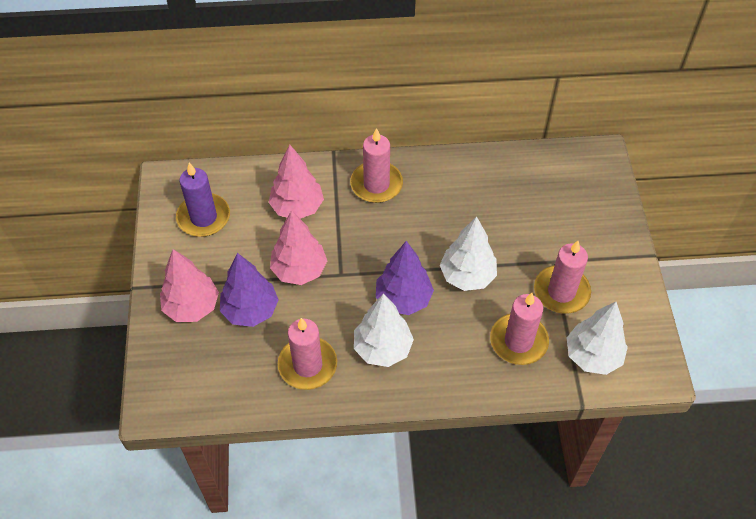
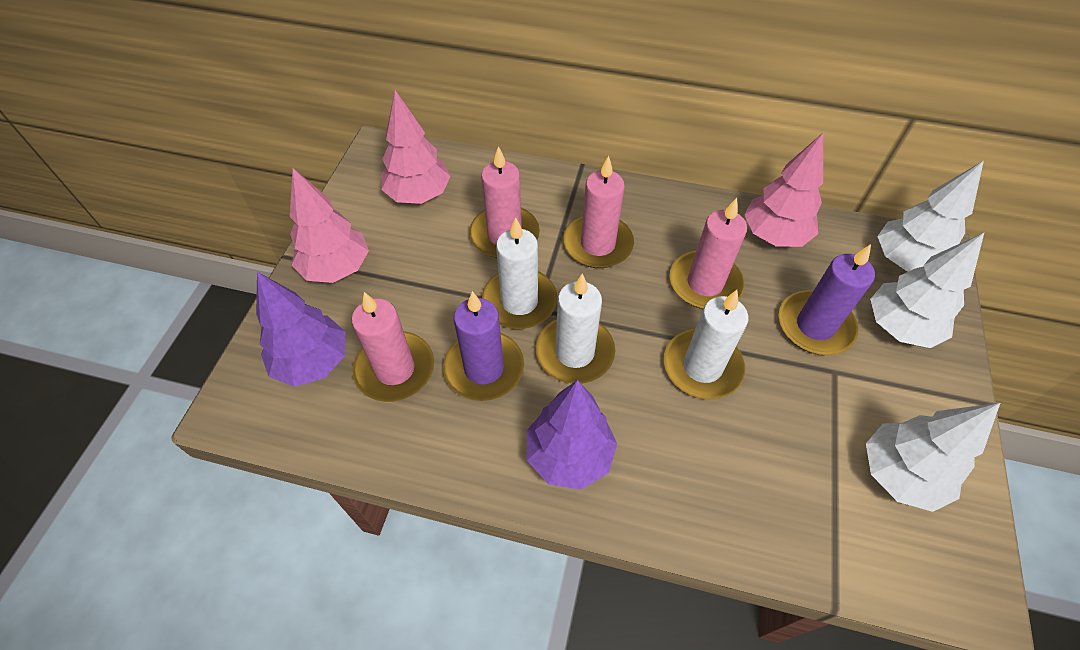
purple candle: 1 -> 2
white candle: 0 -> 3

